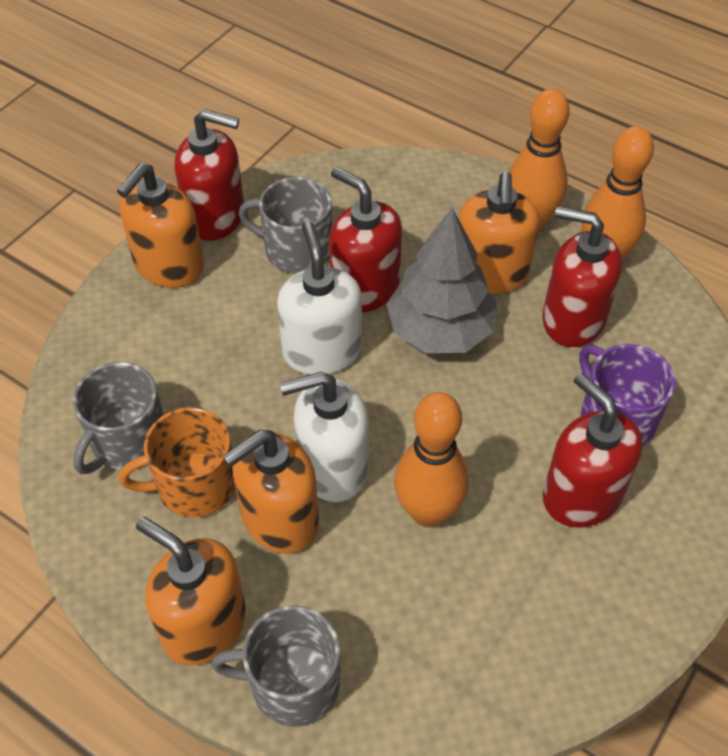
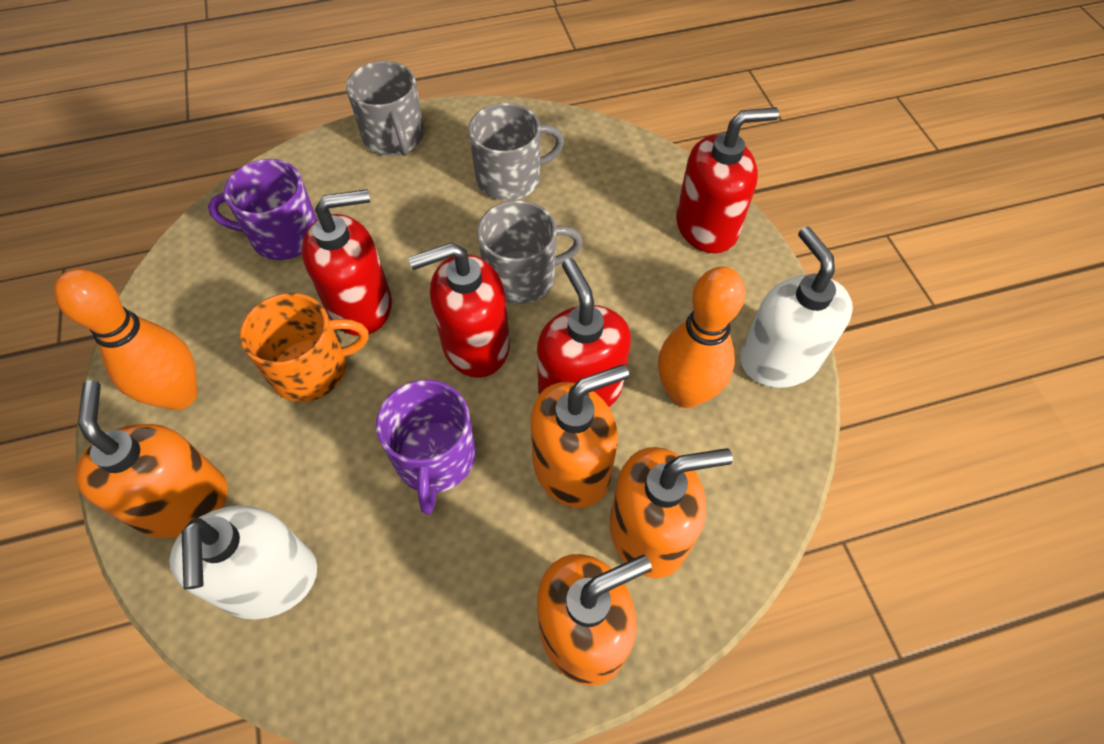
grey tree: 1 -> 0
orange bowling pin: 3 -> 2
purple mug: 1 -> 2

